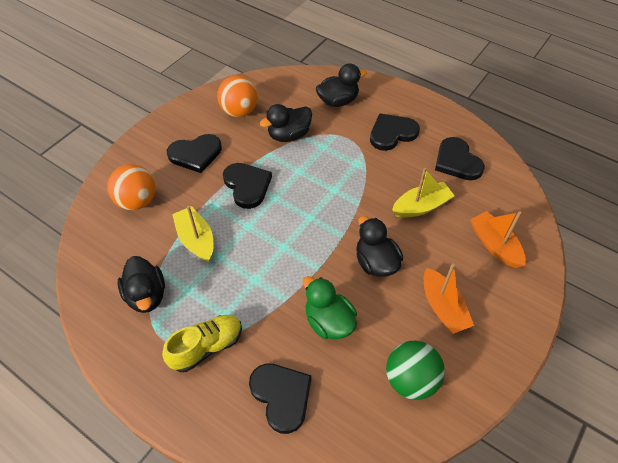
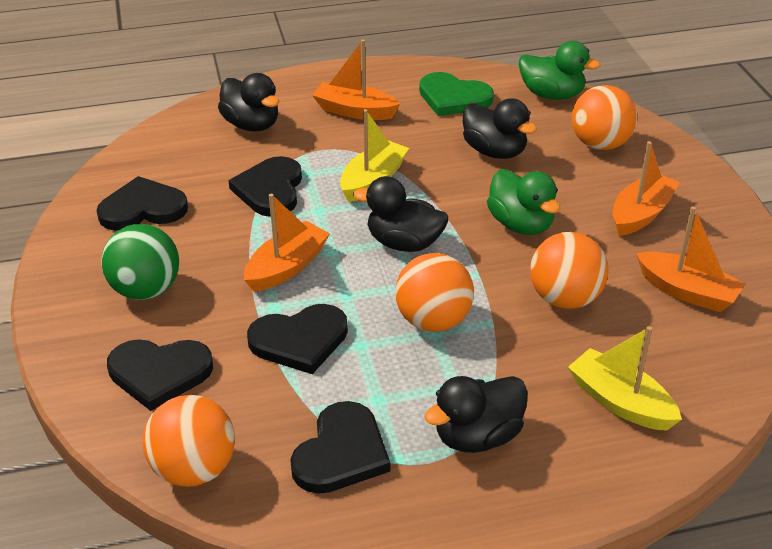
green duck: 1 -> 2
green heart: 0 -> 1
orange ball: 2 -> 4
orange boat: 2 -> 4
yellow shoe: 1 -> 0

